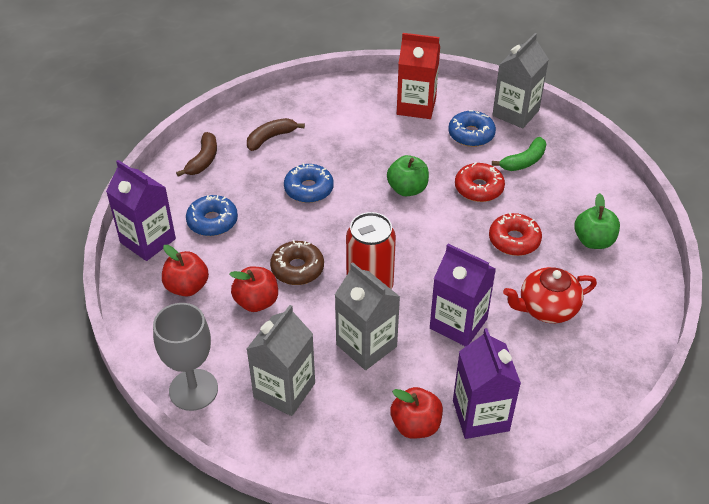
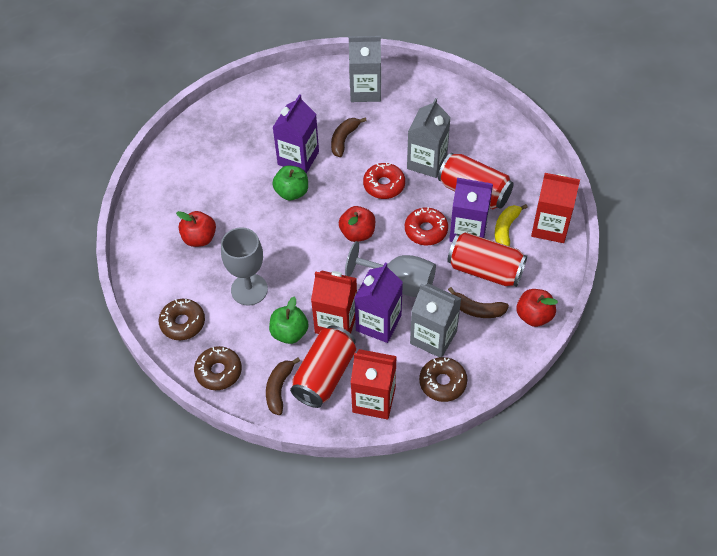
blue donut: 3 -> 0
brown banana: 2 -> 3
brown donut: 1 -> 3
green banana: 1 -> 0
grey goblet: 1 -> 2
red can: 1 -> 3
red carton: 1 -> 3
red teapot: 1 -> 0
yellow banana: 0 -> 1

